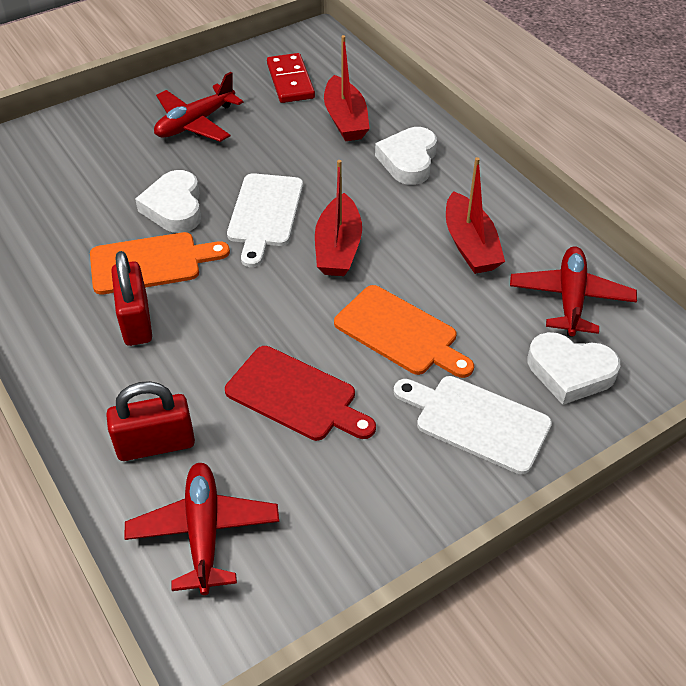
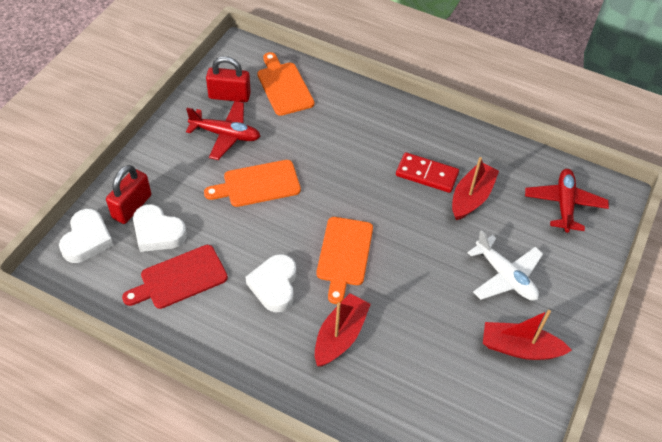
orange cutting board: 2 -> 3
red plane: 3 -> 2
white cutting board: 2 -> 0
white plane: 0 -> 1

